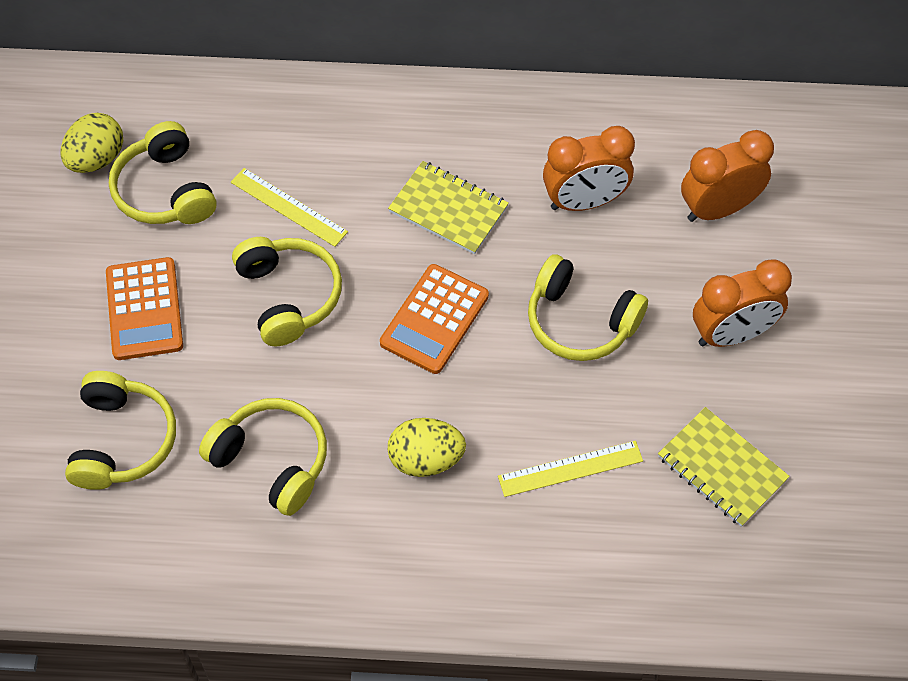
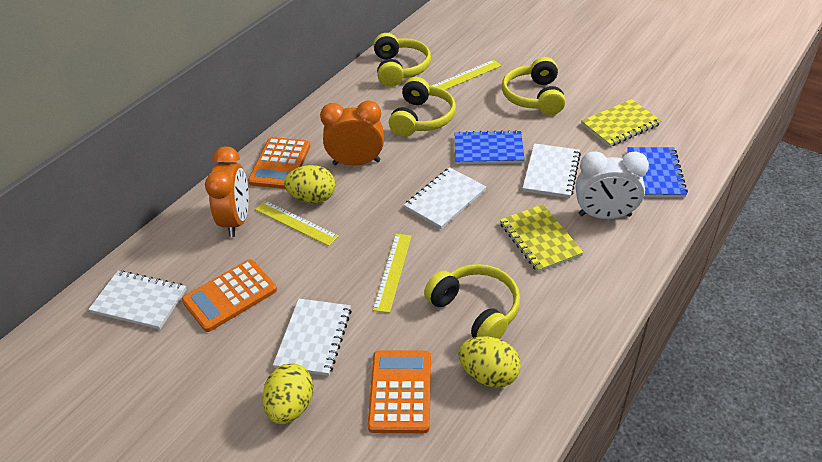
blue notebook: 0 -> 2
orange calculator: 2 -> 3
orange clock: 3 -> 2
white clock: 0 -> 1
white notebook: 0 -> 4
yellow egg: 2 -> 3
yellow headphones: 5 -> 4
yellow ruler: 2 -> 3

